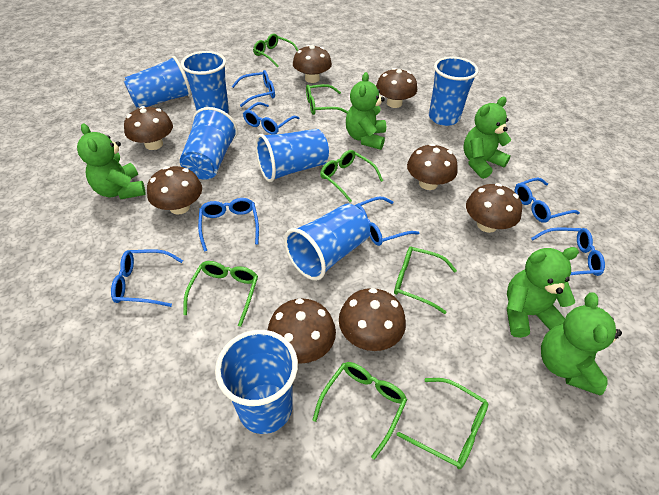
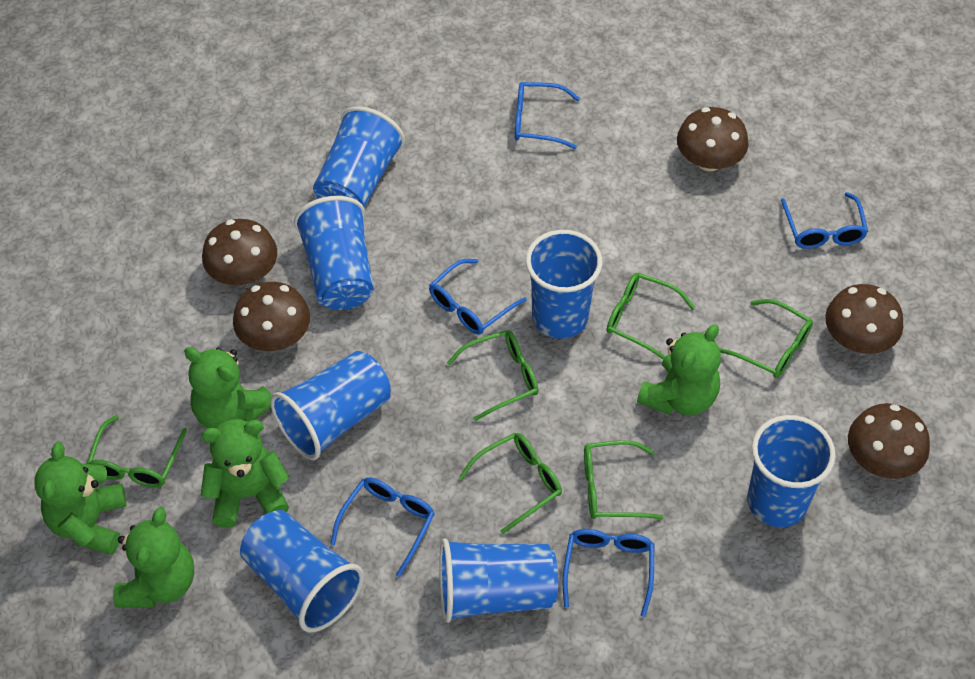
blue glasses: 7 -> 5
brown mushroom: 8 -> 5
green glasses: 7 -> 6

